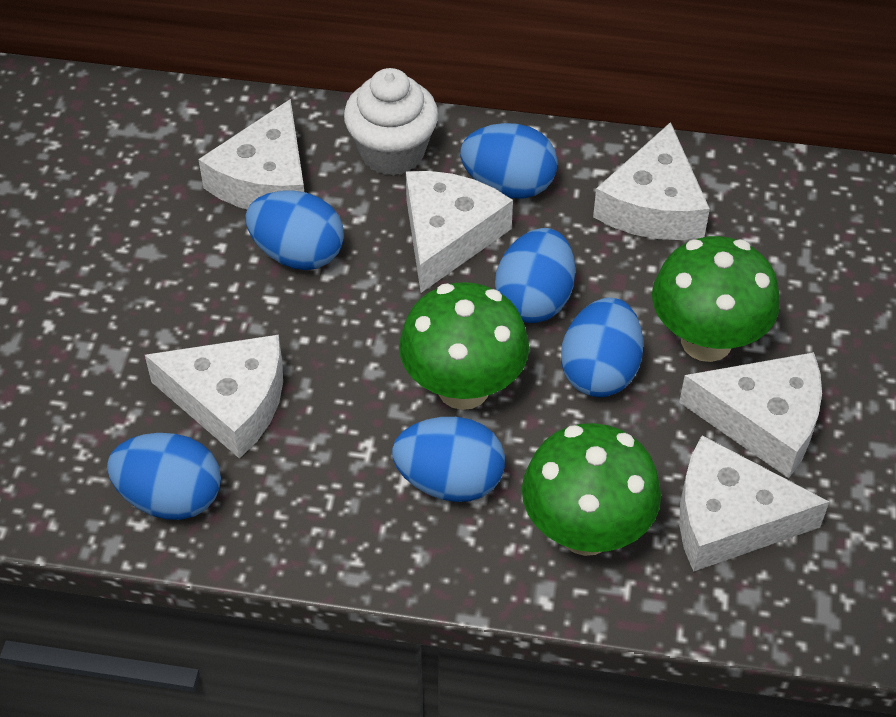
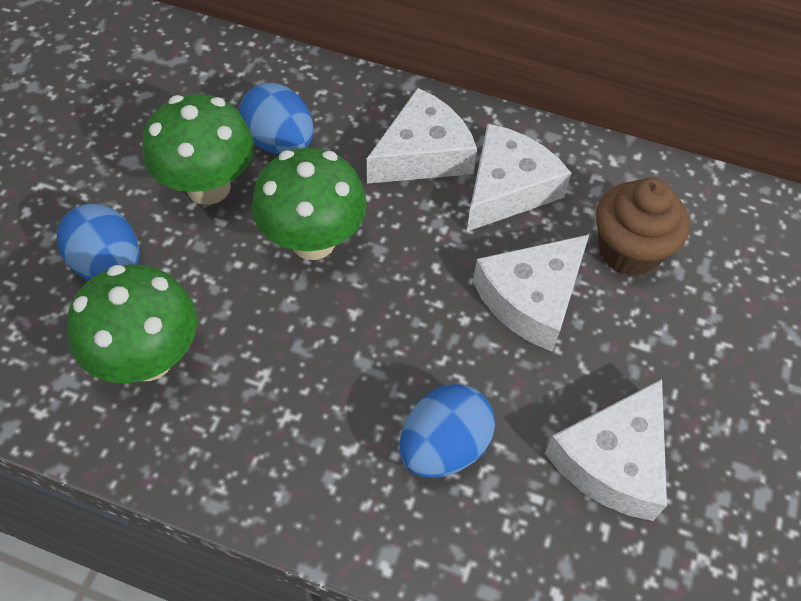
blue egg: 6 -> 3
brown cupcake: 0 -> 1
white cheese: 6 -> 4
white cupcake: 1 -> 0

